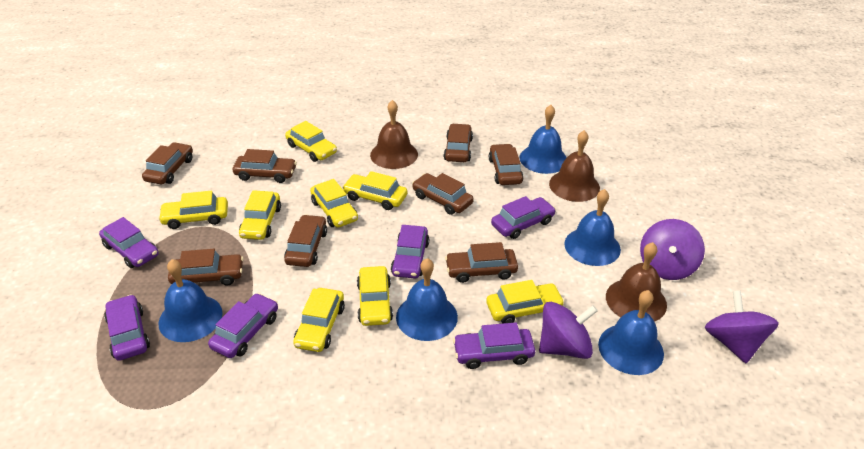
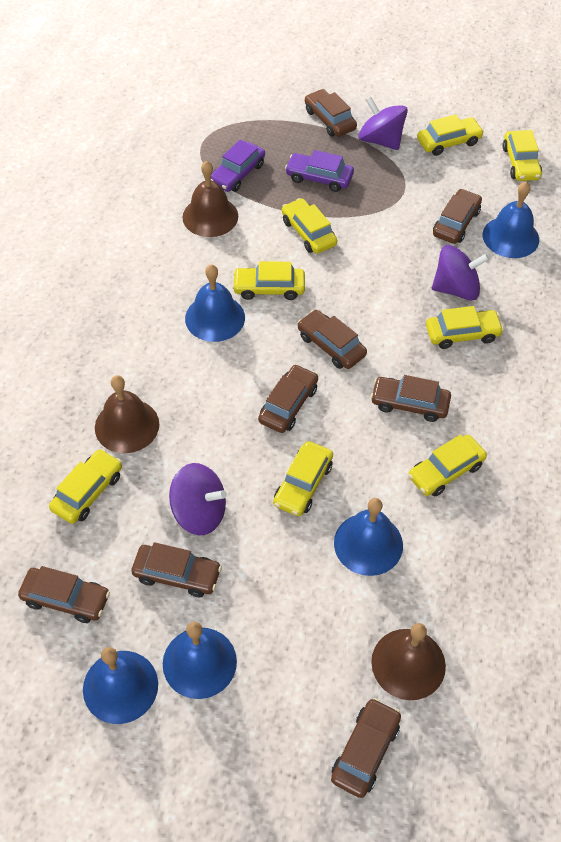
purple car: 6 -> 2

